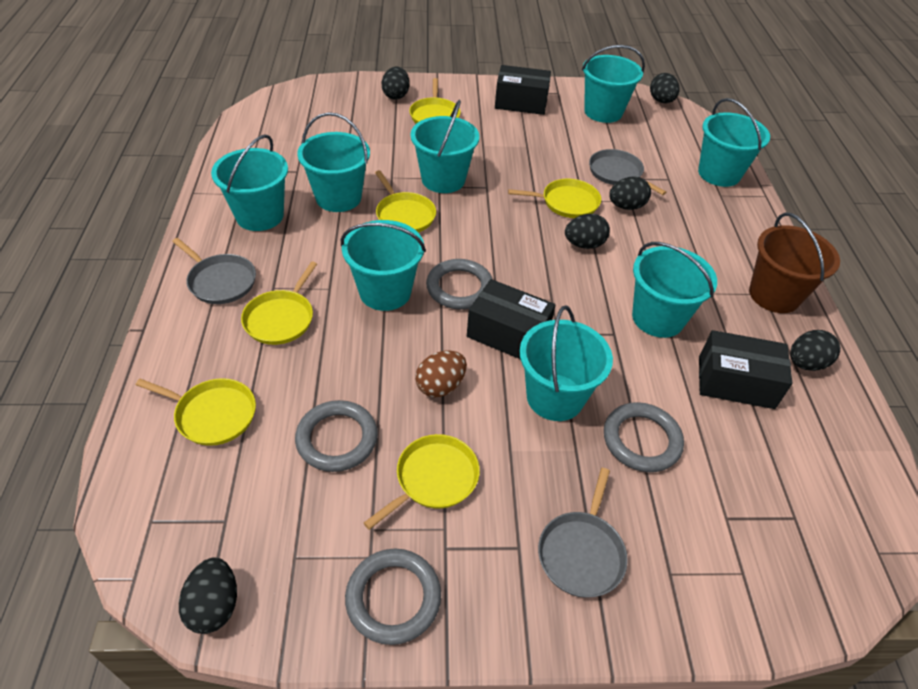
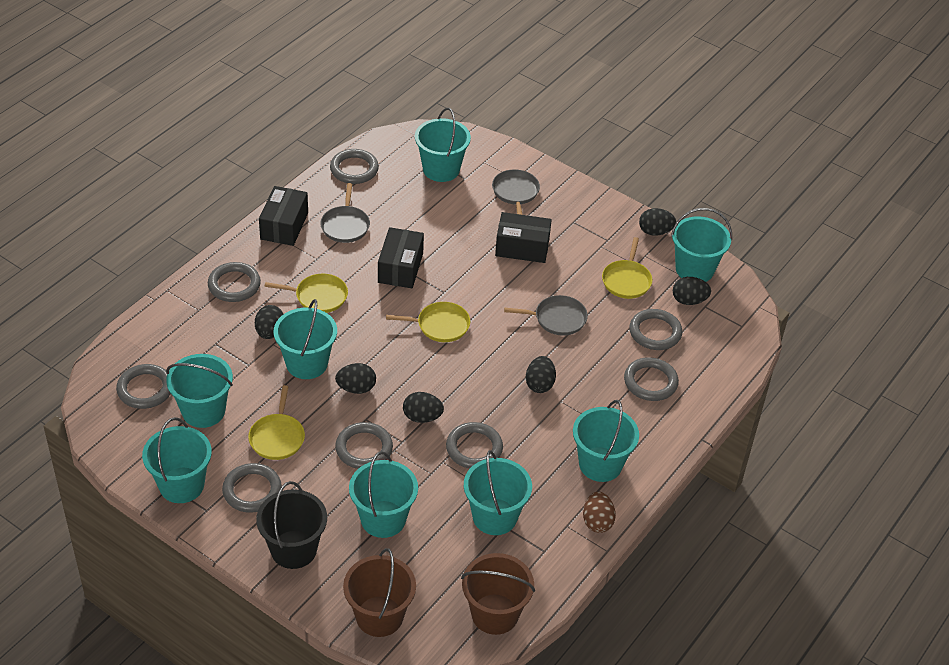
black bucket: 0 -> 1
brown bucket: 1 -> 2
grey ring: 4 -> 8
yellow pan: 6 -> 4

